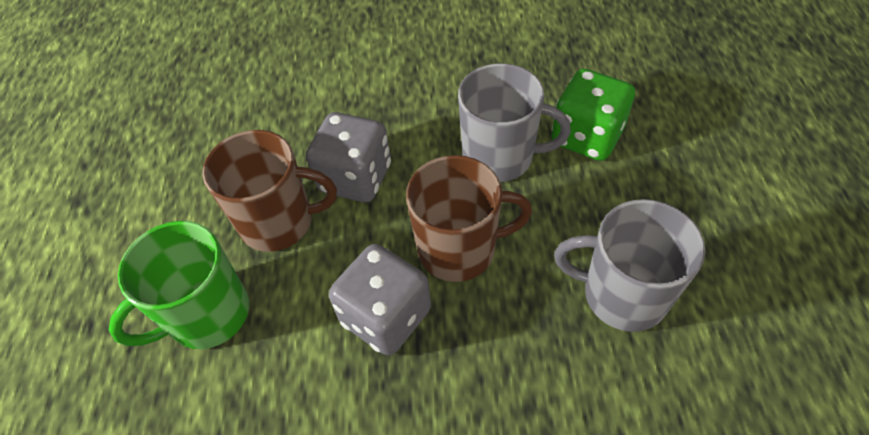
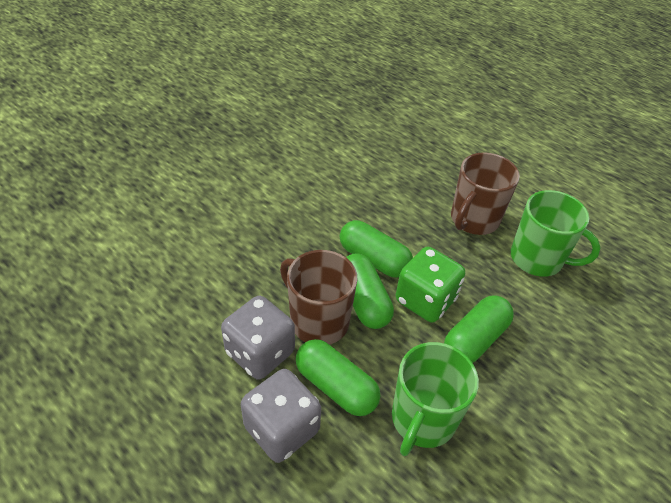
green capsule: 0 -> 4
green mug: 1 -> 2
grey mug: 2 -> 0

